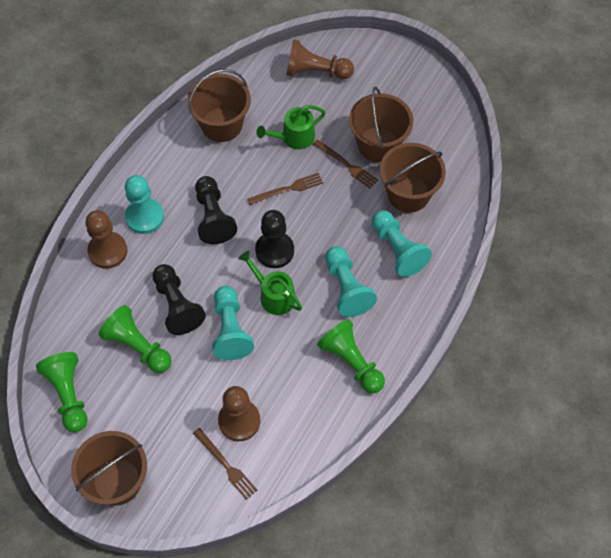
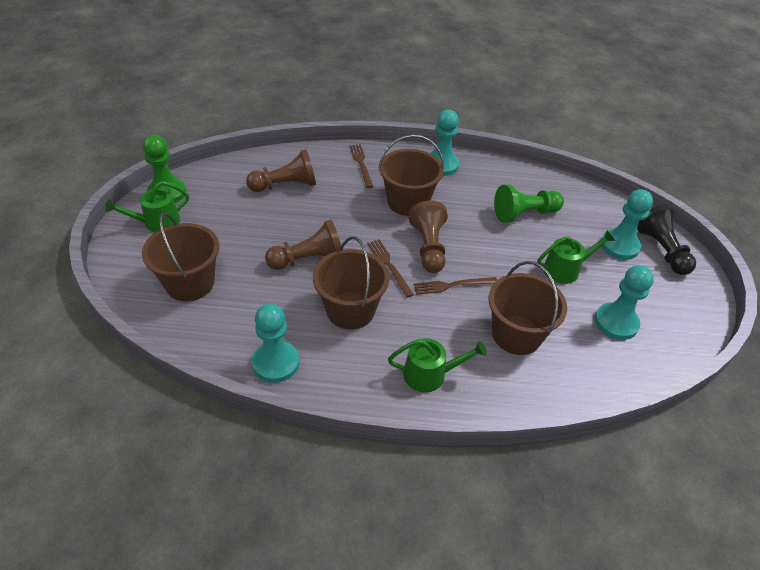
black pawn: 3 -> 1
green pawn: 3 -> 2
green watering can: 2 -> 3

